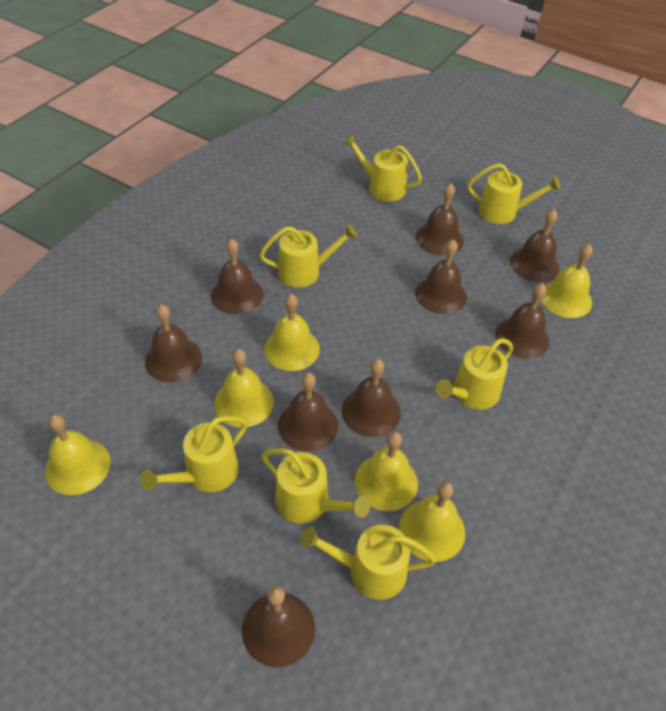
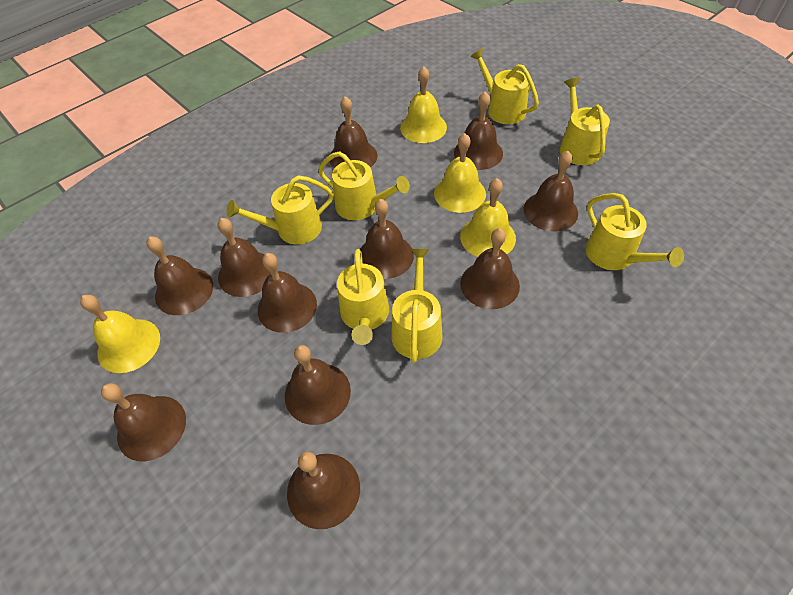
brown bell: 9 -> 11
yellow bell: 6 -> 4

